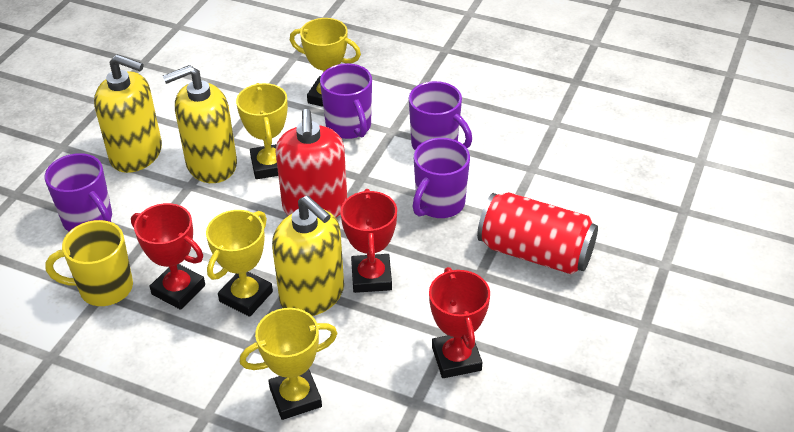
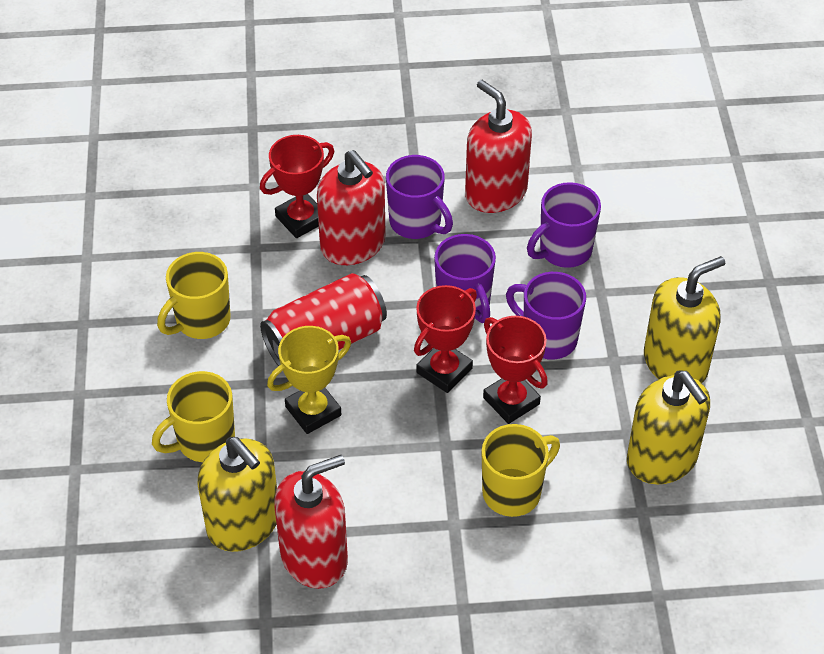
red soap dispenser: 1 -> 3
yellow mug: 1 -> 3
yellow trophy: 4 -> 1

